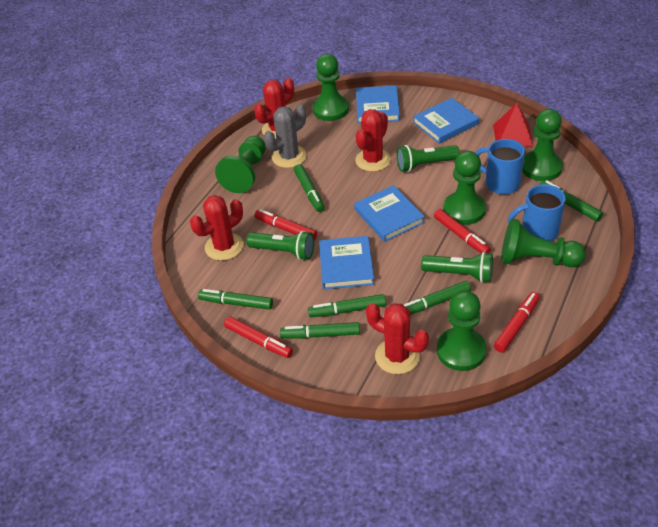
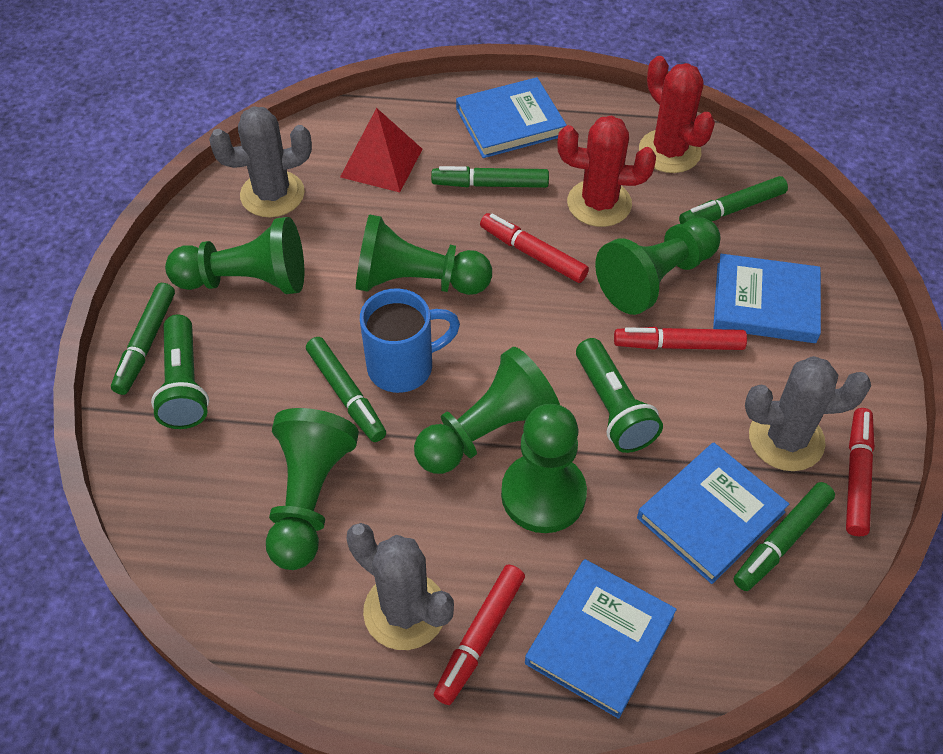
blue mug: 2 -> 1
green flashlight: 3 -> 2
green marker: 6 -> 5
grey cactus: 1 -> 3
red cactus: 4 -> 2

